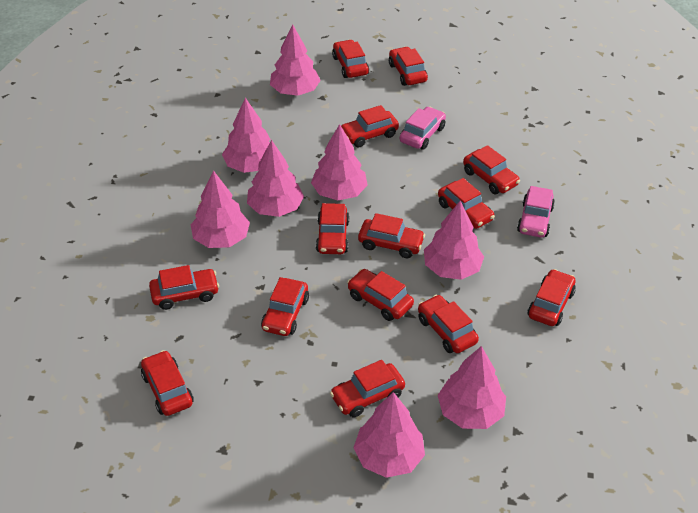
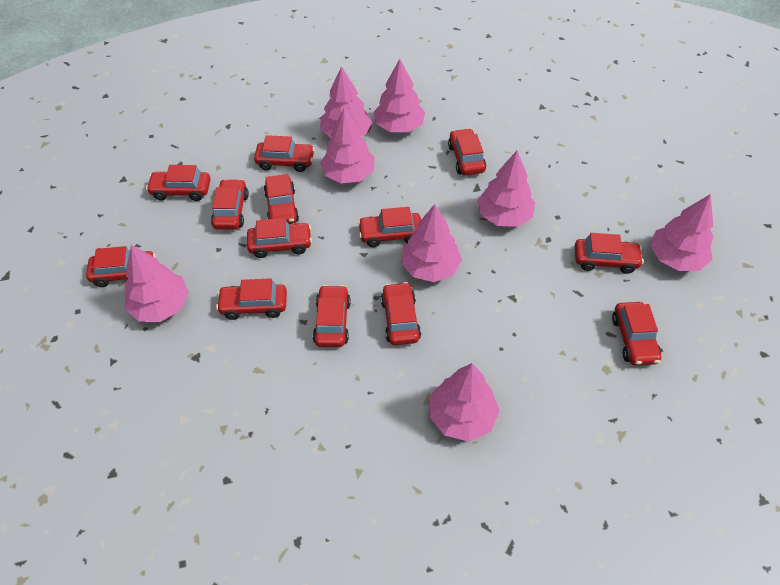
pink car: 2 -> 0
red car: 14 -> 13

